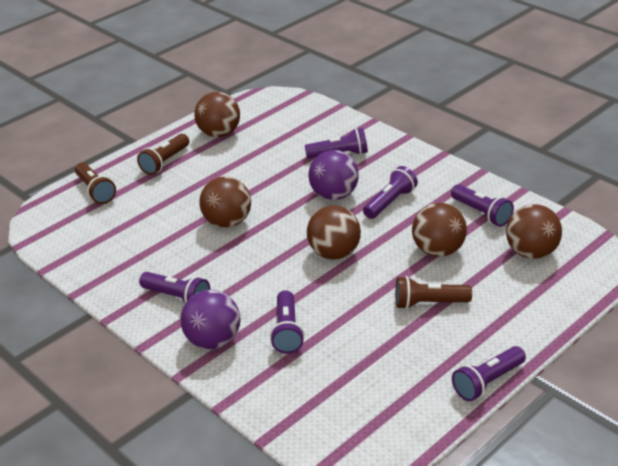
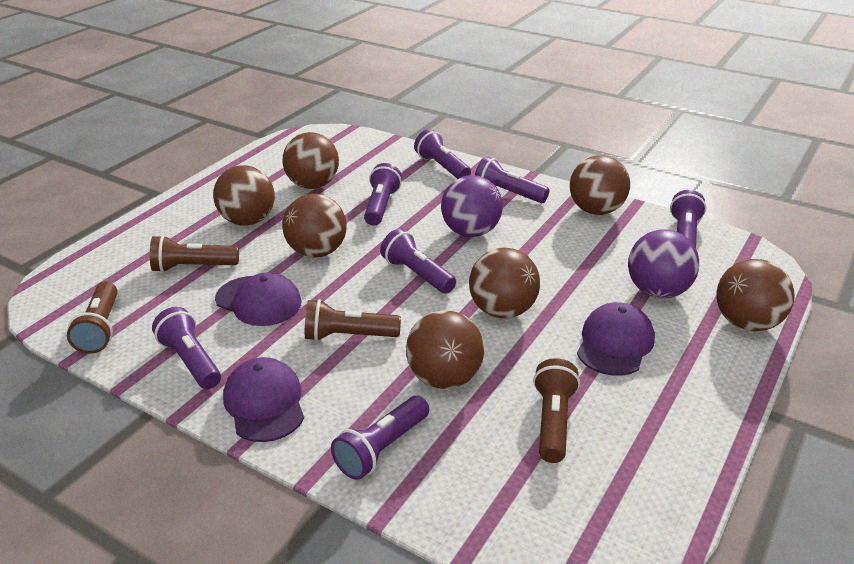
brown ball: 5 -> 7
brown flashlight: 3 -> 4
purple cap: 0 -> 3
purple flashlight: 6 -> 7

